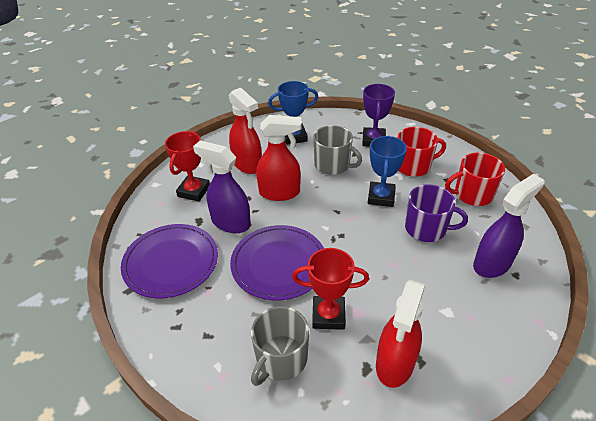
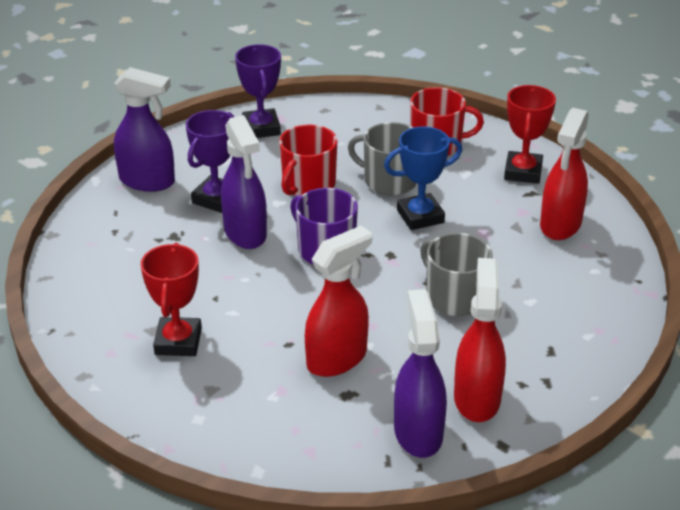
blue trophy: 2 -> 1
purple plate: 2 -> 0
purple spray bottle: 2 -> 3
purple trophy: 1 -> 2

